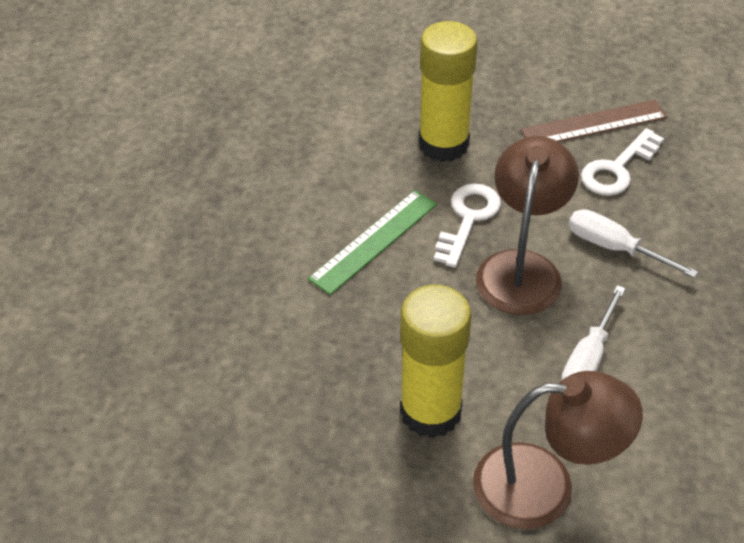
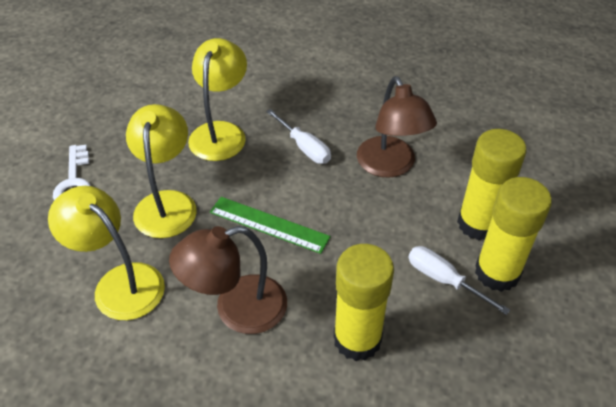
brown ruler: 1 -> 0
white key: 2 -> 1
yellow glue stick: 2 -> 3
yellow lamp: 0 -> 3

